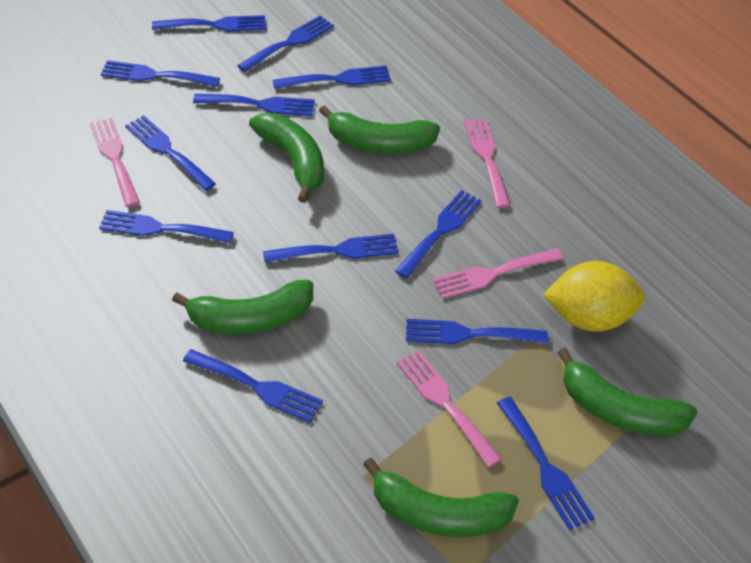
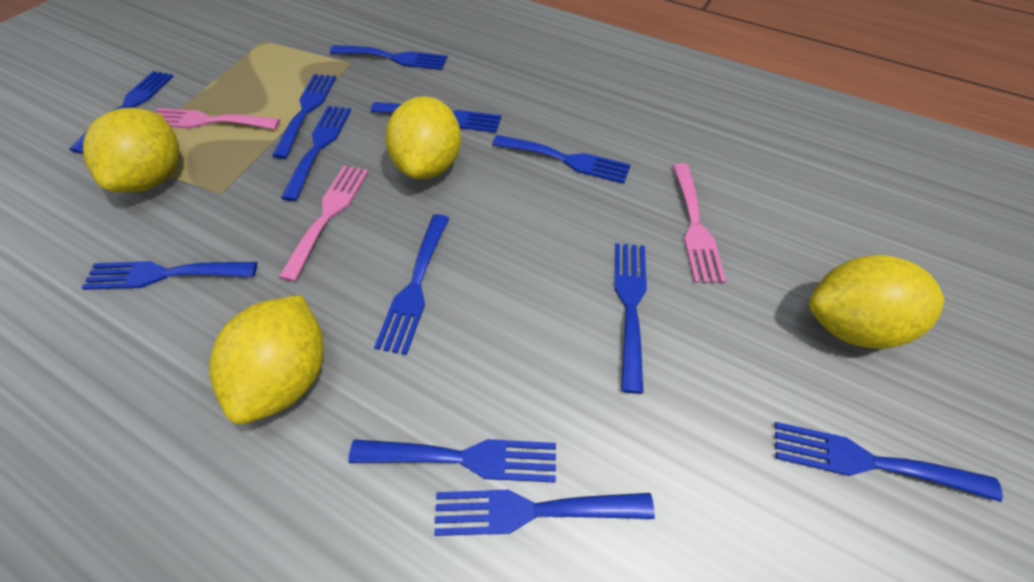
green banana: 5 -> 0
pink fork: 4 -> 3
yellow lemon: 1 -> 4

